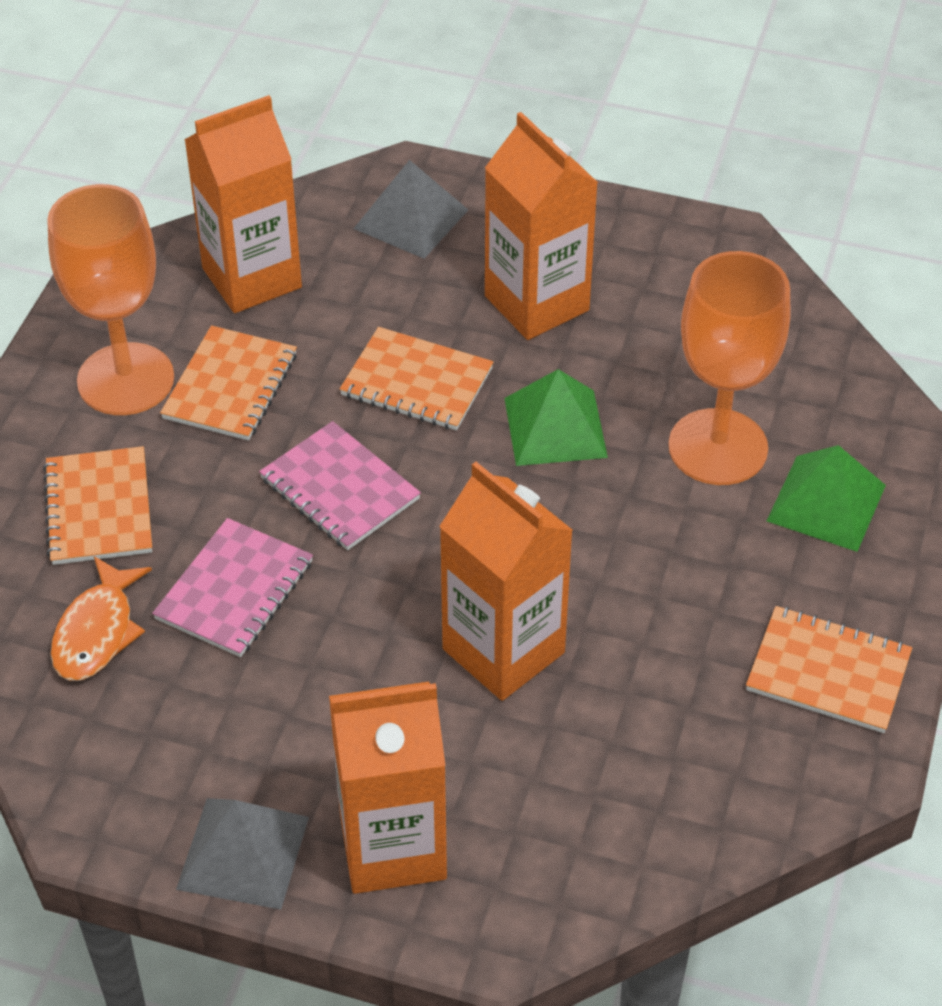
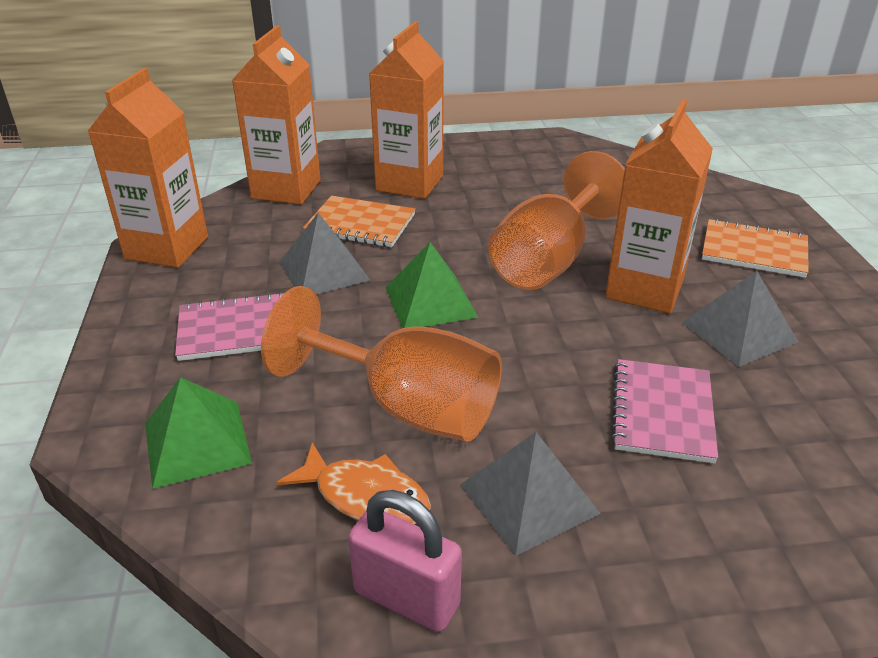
grey pyramid: 2 -> 3
orange notebook: 4 -> 2
pink padlock: 0 -> 1

